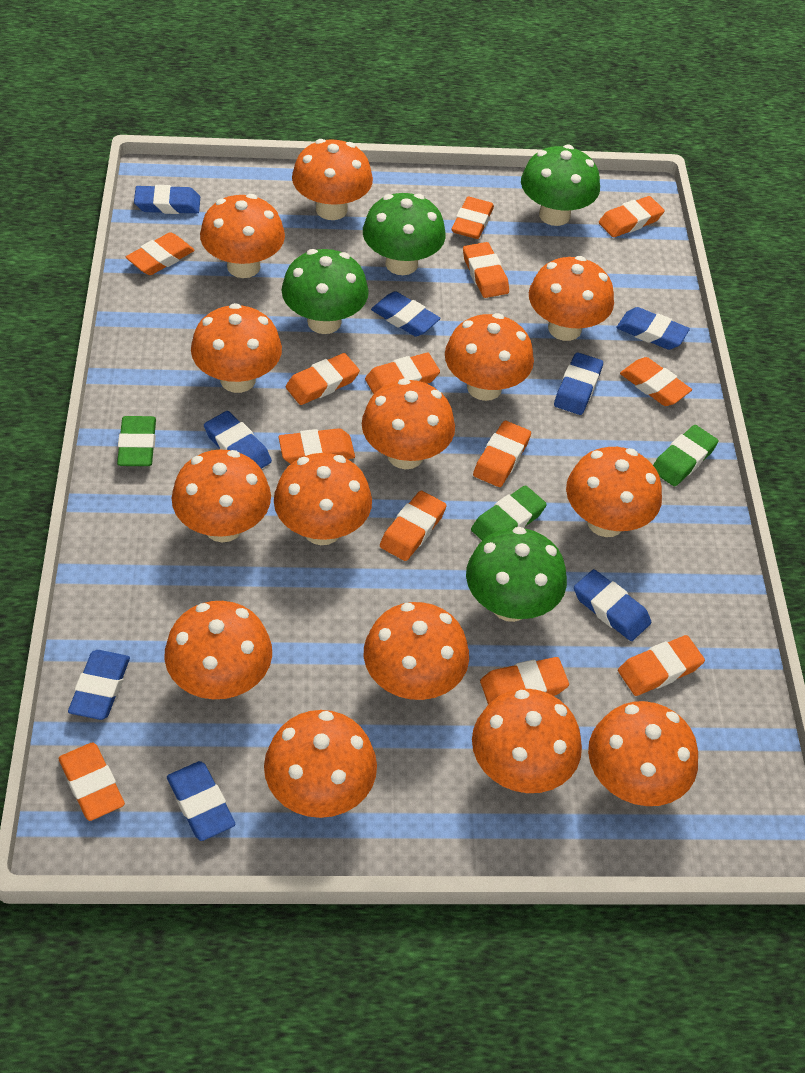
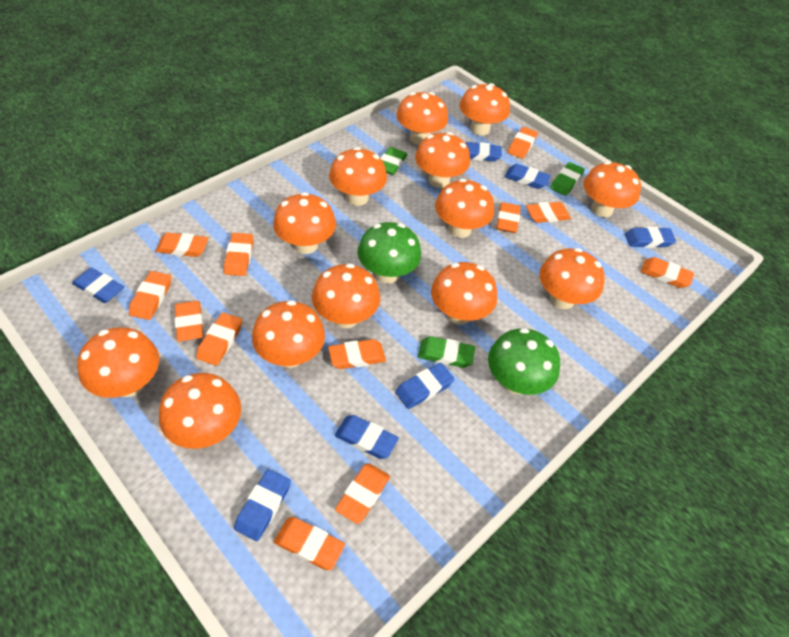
blue eraser: 8 -> 7
green mushroom: 4 -> 2
orange eraser: 13 -> 12
orange mushroom: 14 -> 13

